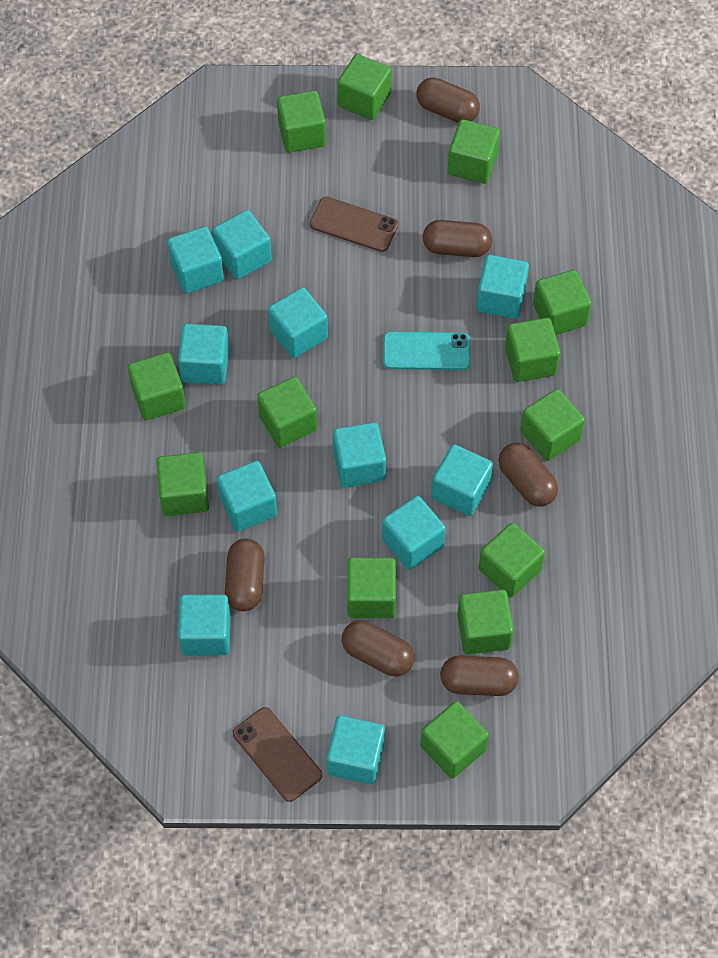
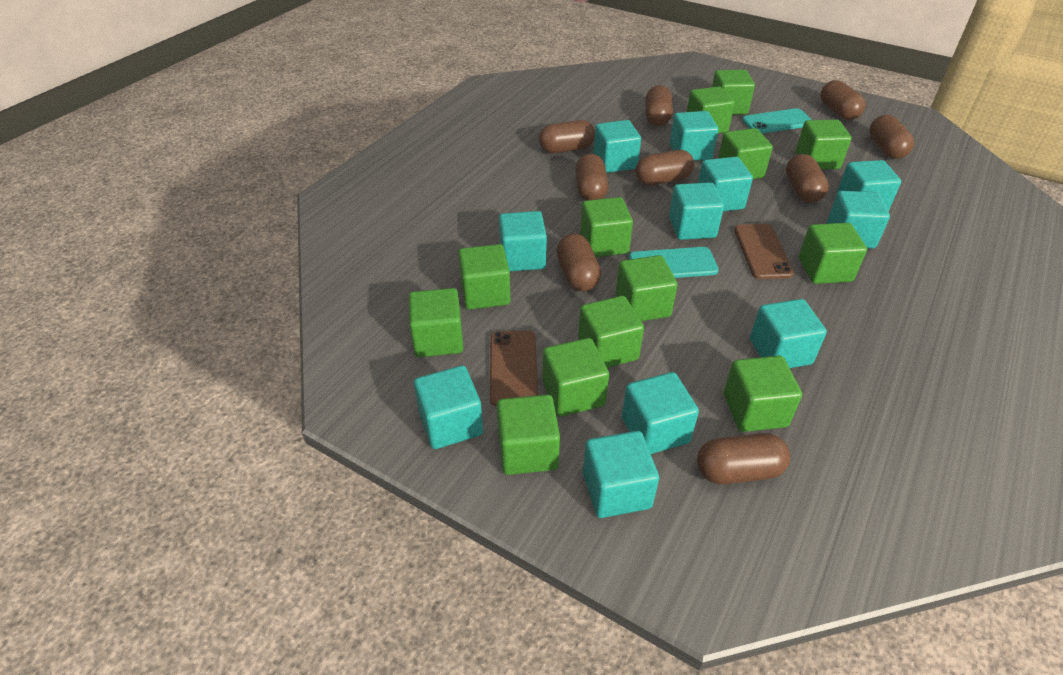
brown capsule: 6 -> 9
turquoise phone: 1 -> 2

